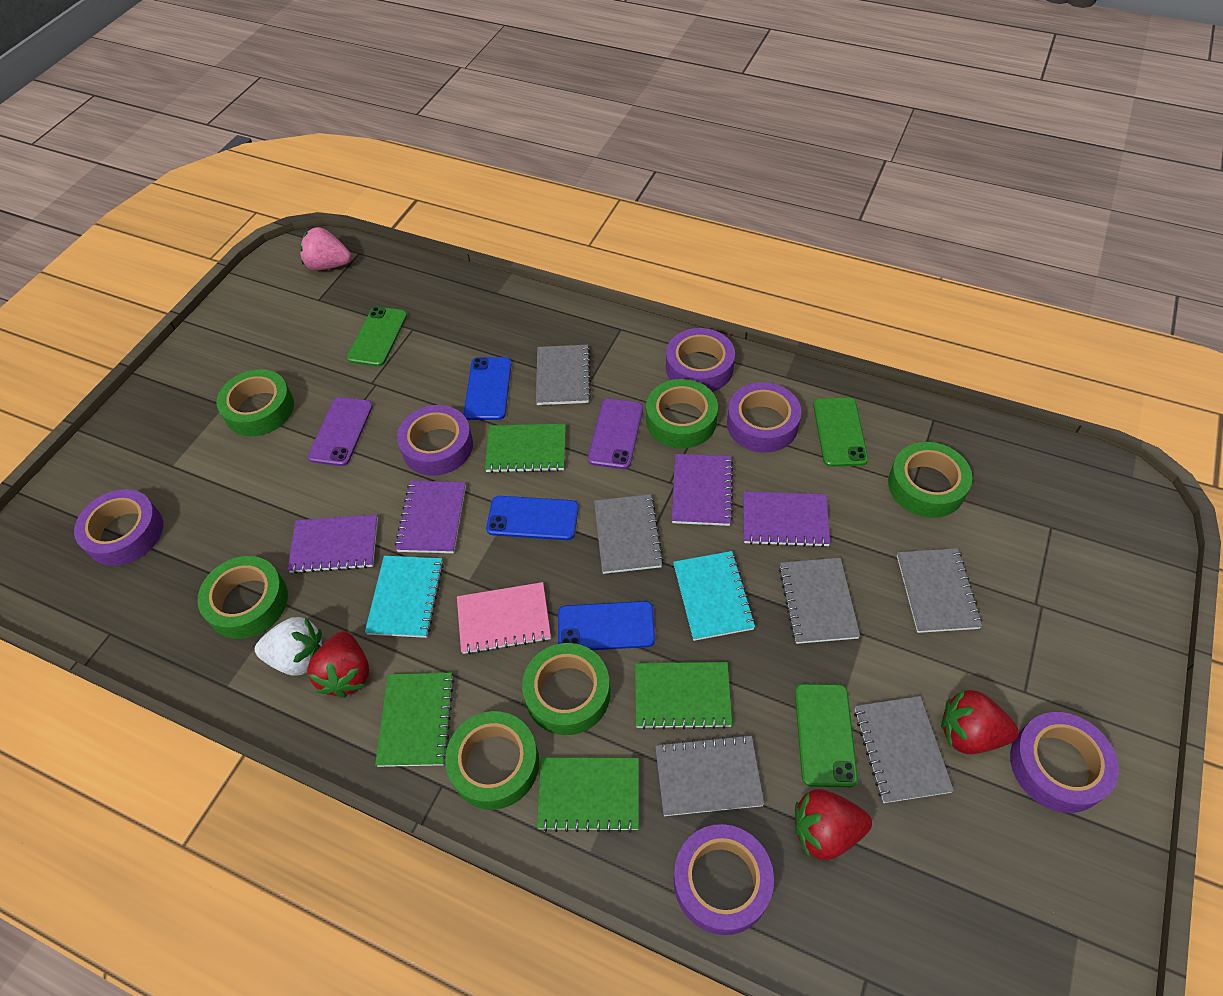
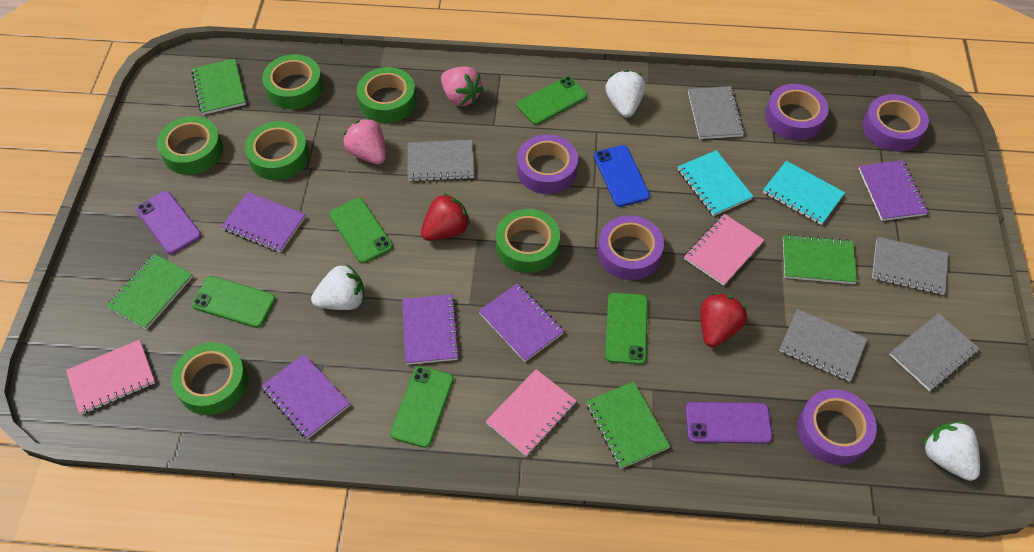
blue phone: 3 -> 1
green phone: 3 -> 5
grey notebook: 6 -> 5
pink notebook: 1 -> 3
pink strawberry: 1 -> 2
purple notebook: 4 -> 5
purple tape: 6 -> 5
red strawberry: 3 -> 2
white strawberry: 1 -> 3

